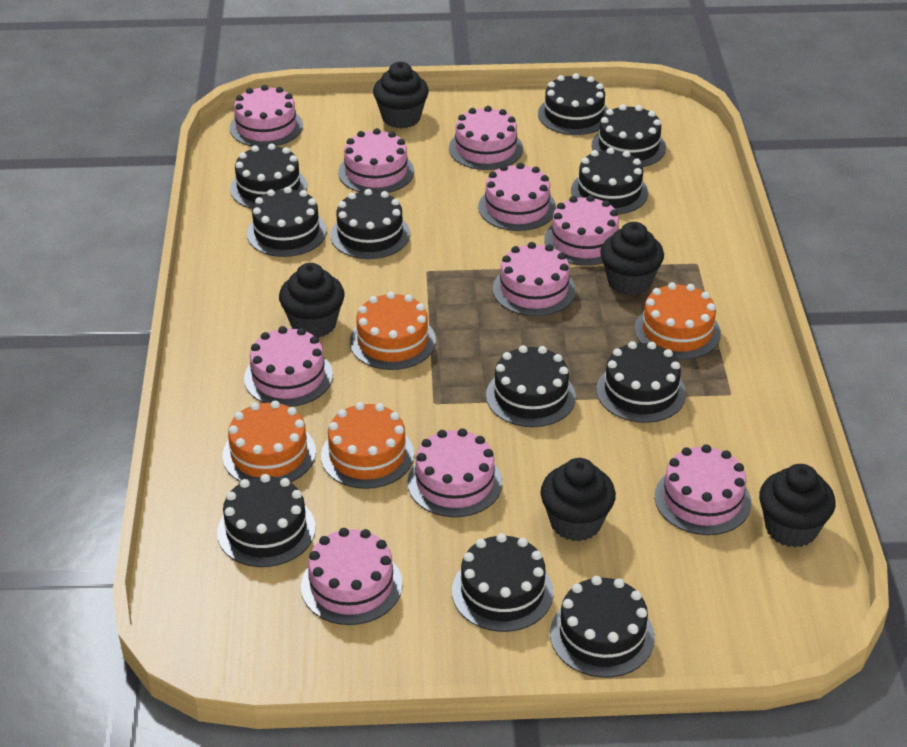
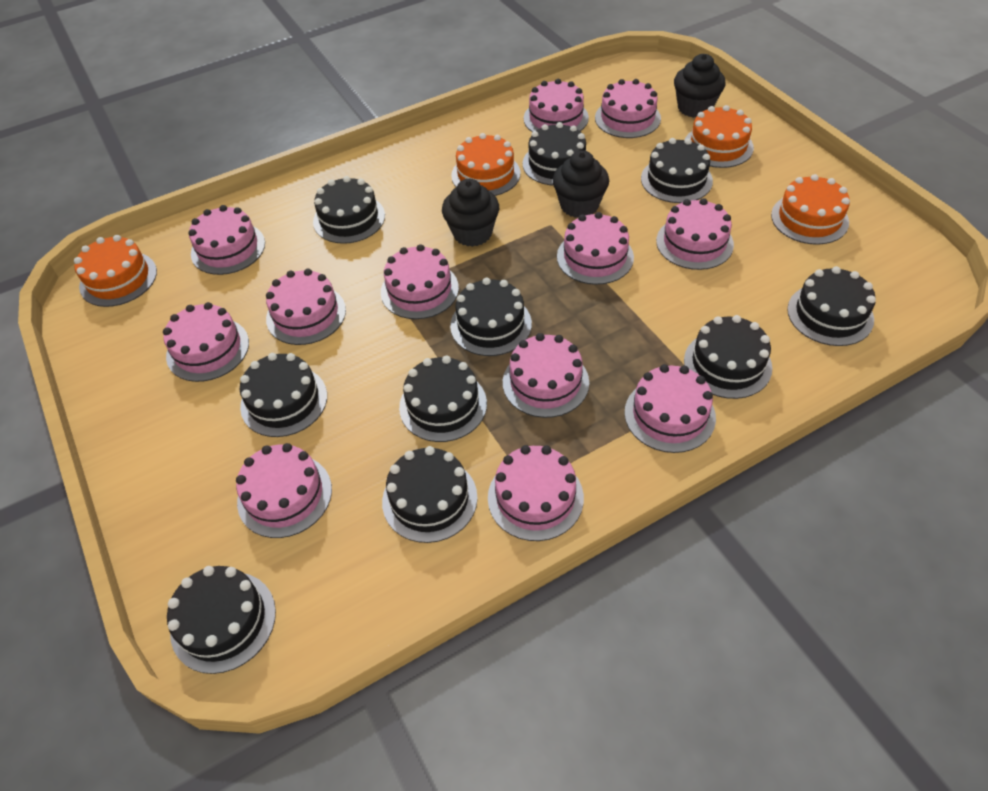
black cake: 11 -> 10
black cupcake: 5 -> 3
pink cake: 10 -> 12

